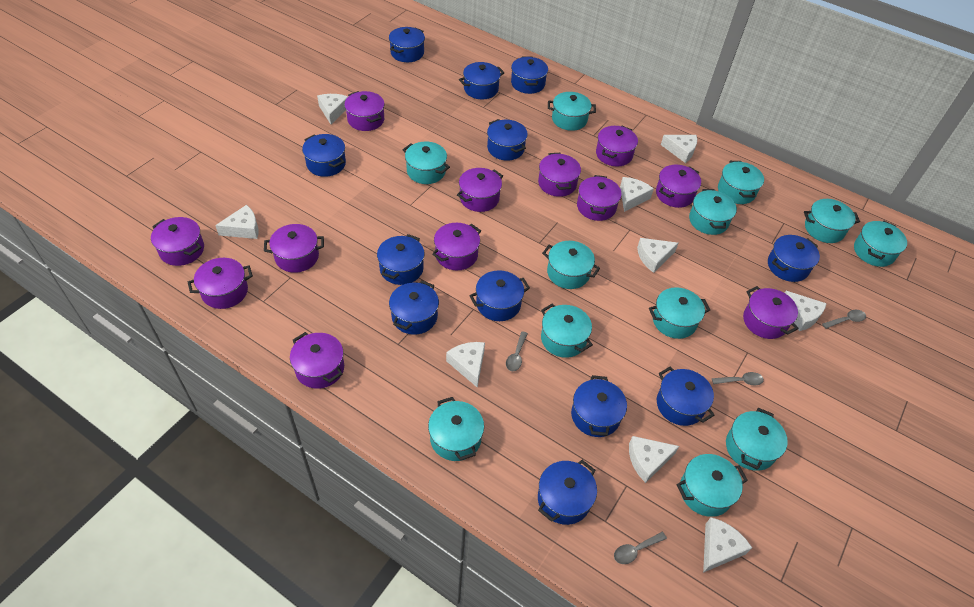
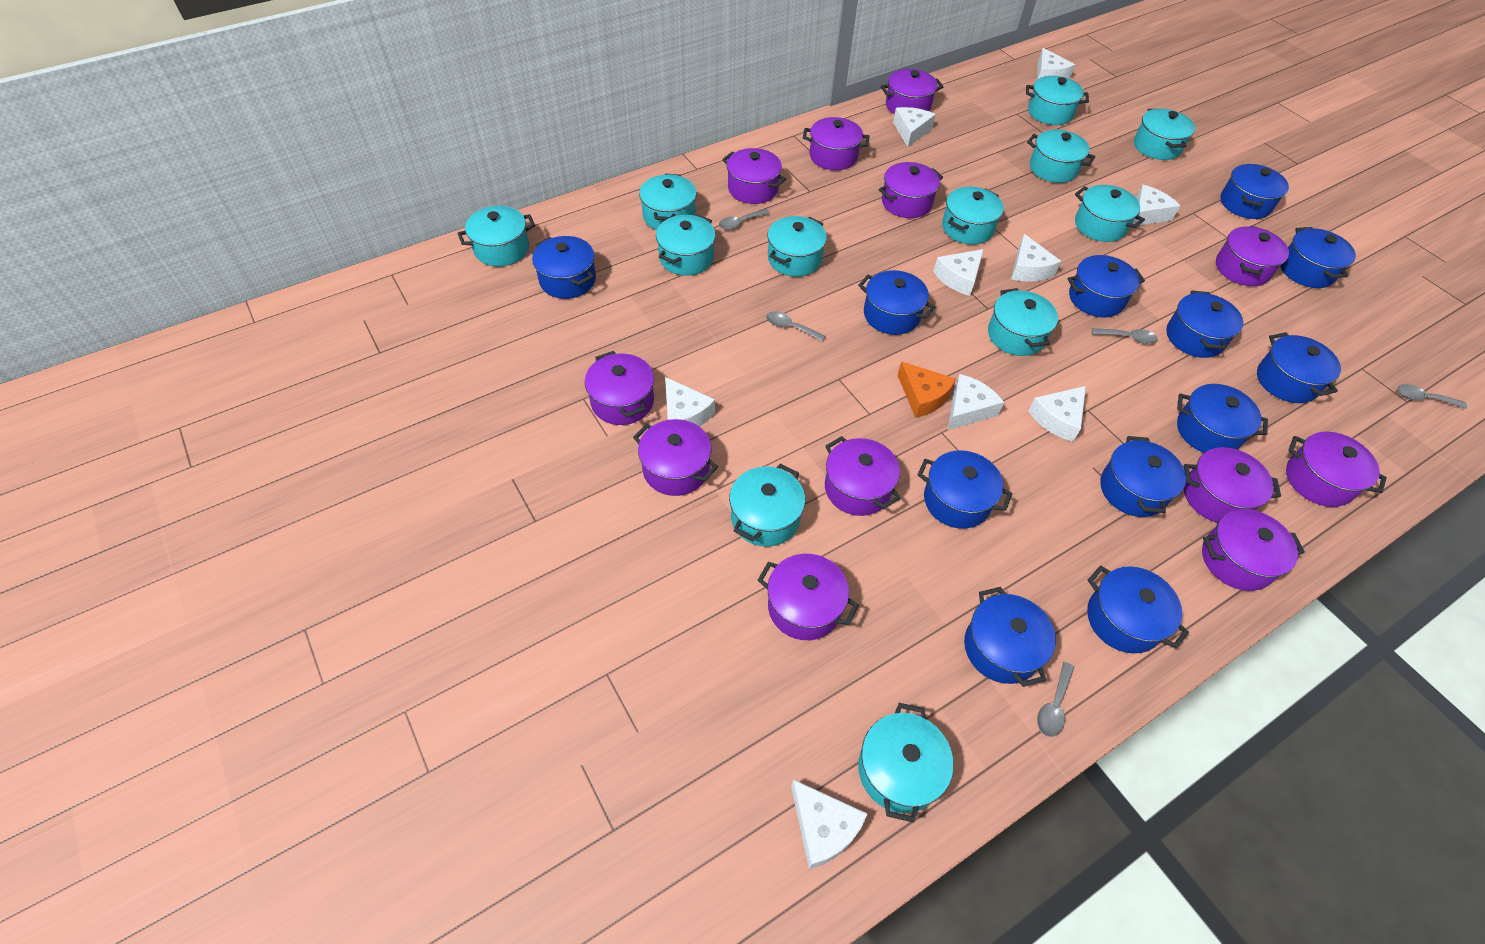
grey spoon: 4 -> 5
orange cheese: 0 -> 1

